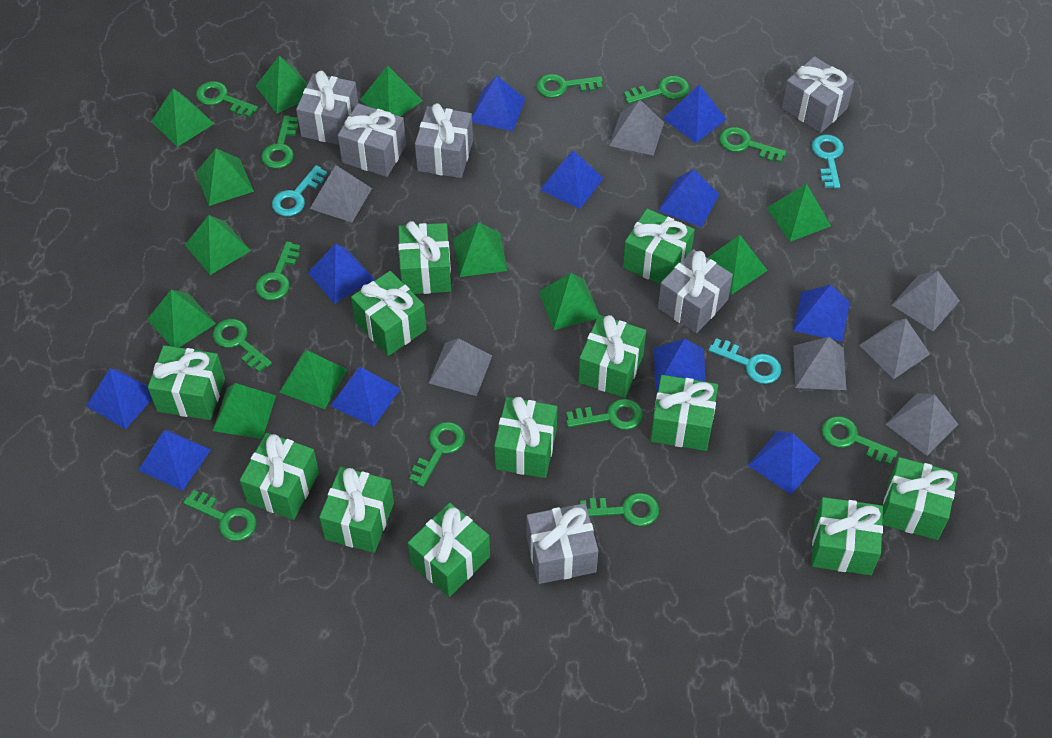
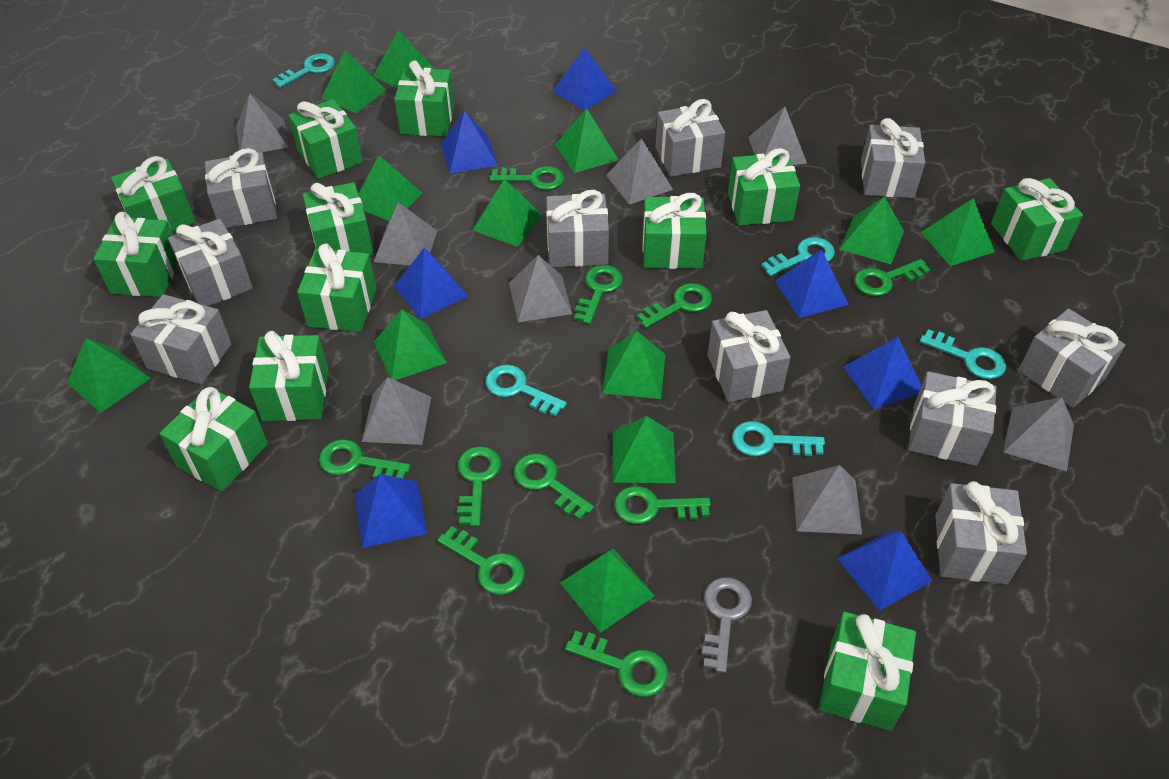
blue pyramid: 11 -> 7
green key: 12 -> 10
grey gift: 6 -> 10
grey key: 0 -> 1
grey pyramid: 7 -> 8
turquoise key: 3 -> 5

